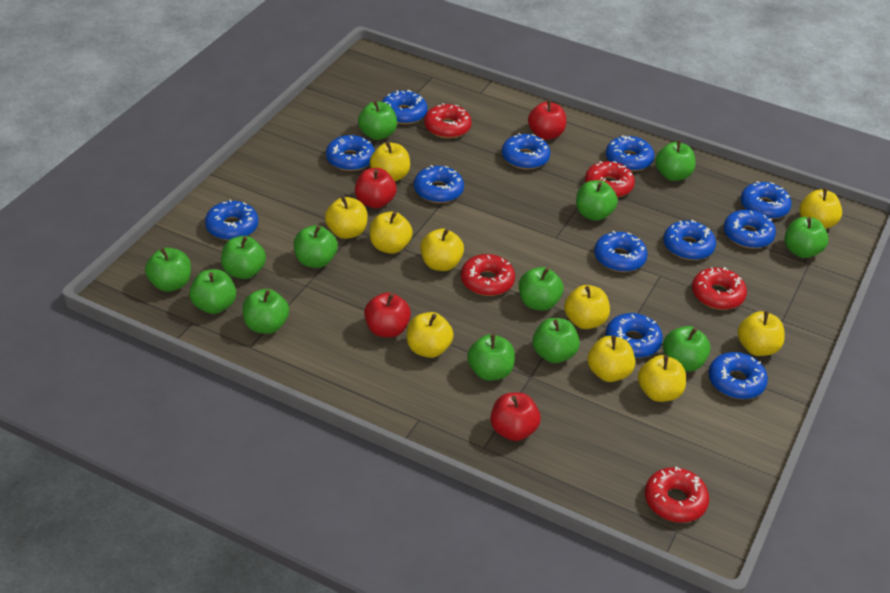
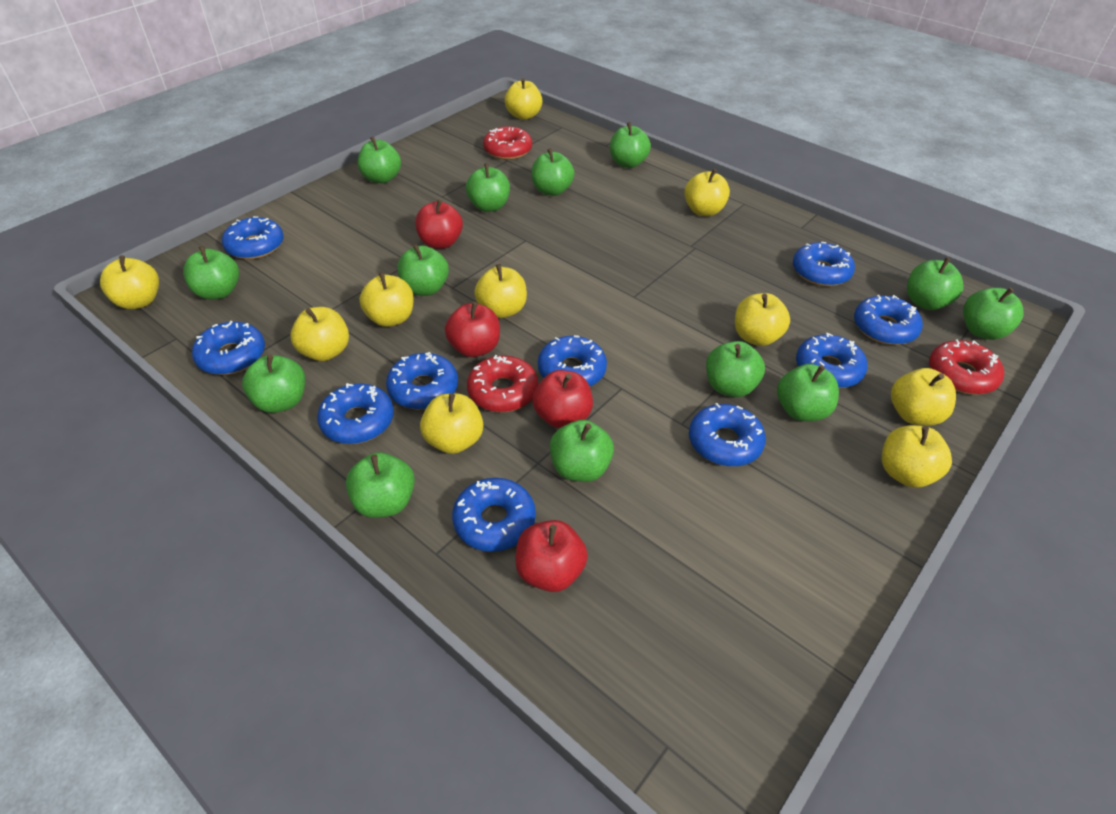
blue donut: 12 -> 10
red donut: 5 -> 3

